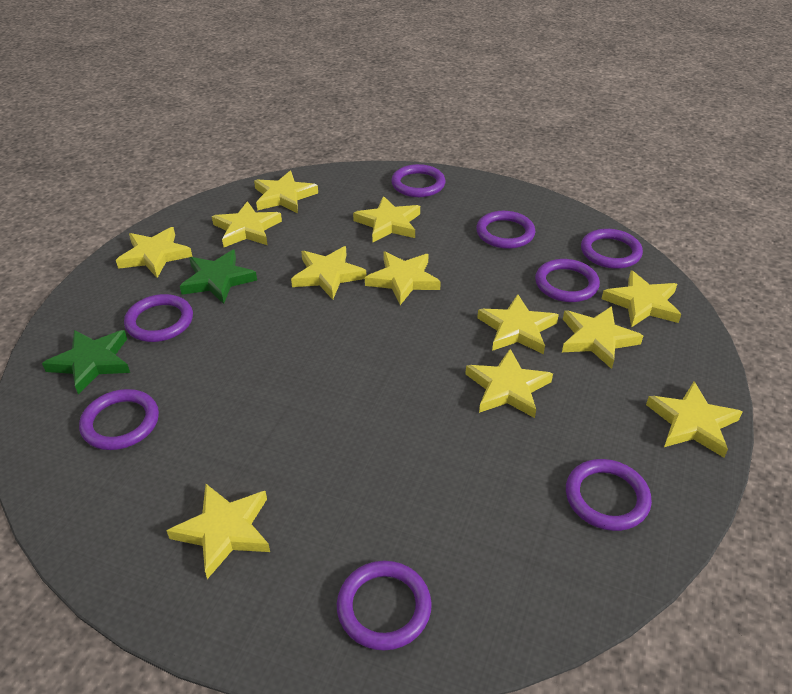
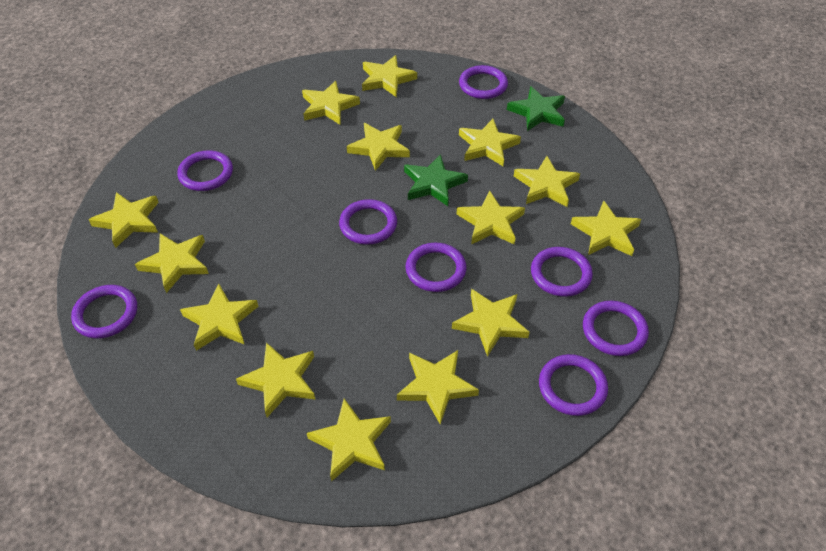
yellow star: 12 -> 14

